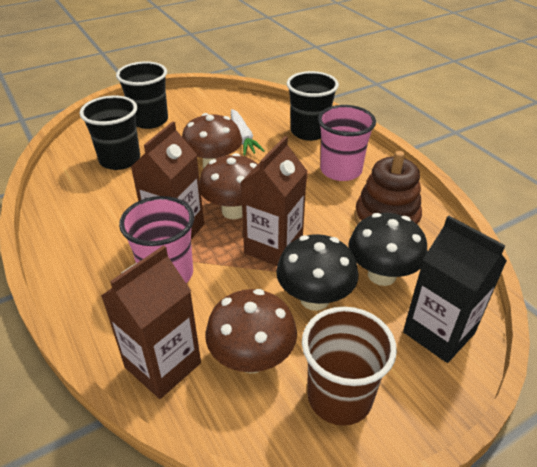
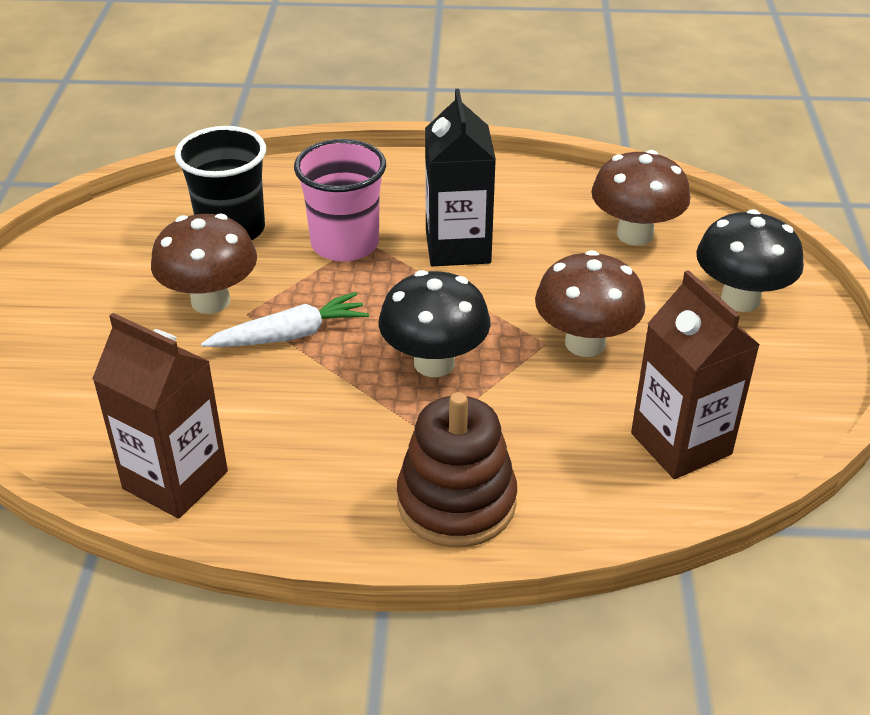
black cup: 3 -> 1
brown carton: 3 -> 2
brown cup: 1 -> 0
pink cup: 2 -> 1

